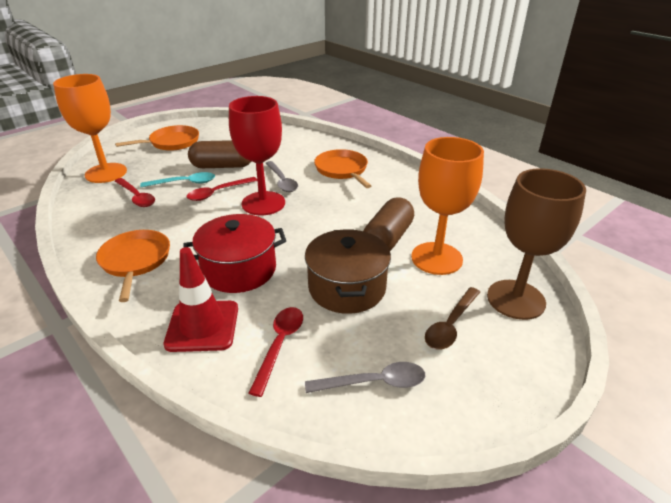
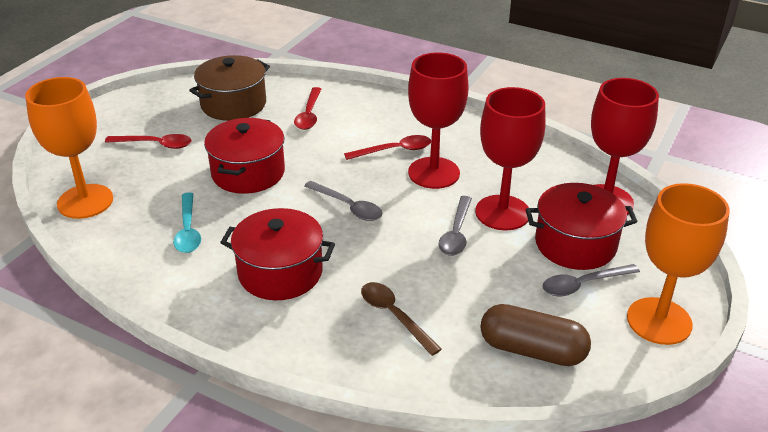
brown capsule: 2 -> 1
brown goblet: 1 -> 0
grey spoon: 2 -> 3
orange pan: 3 -> 0
red goblet: 1 -> 3
red pot: 1 -> 3
red traffic cone: 1 -> 0

